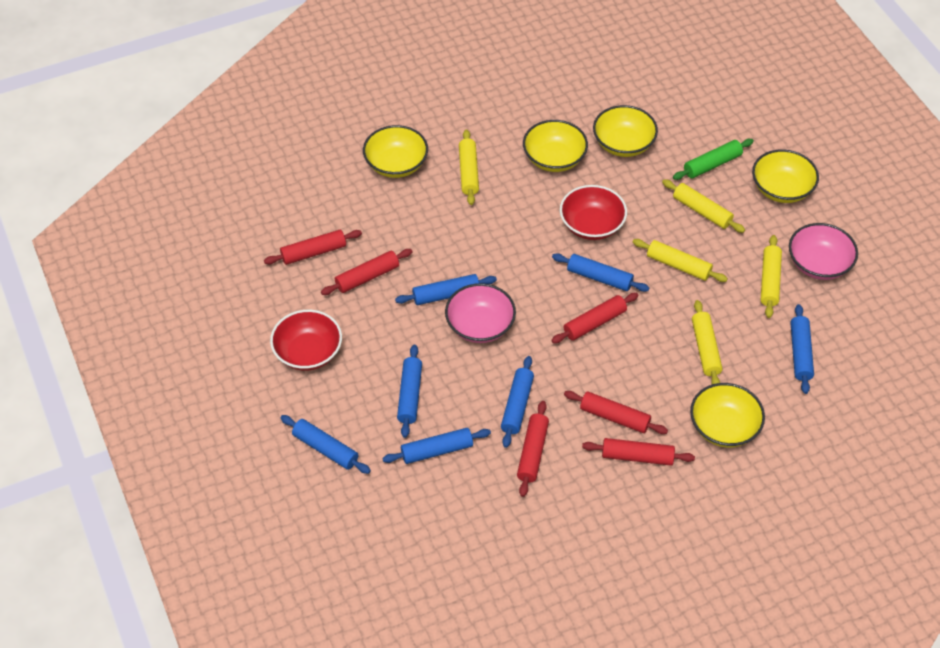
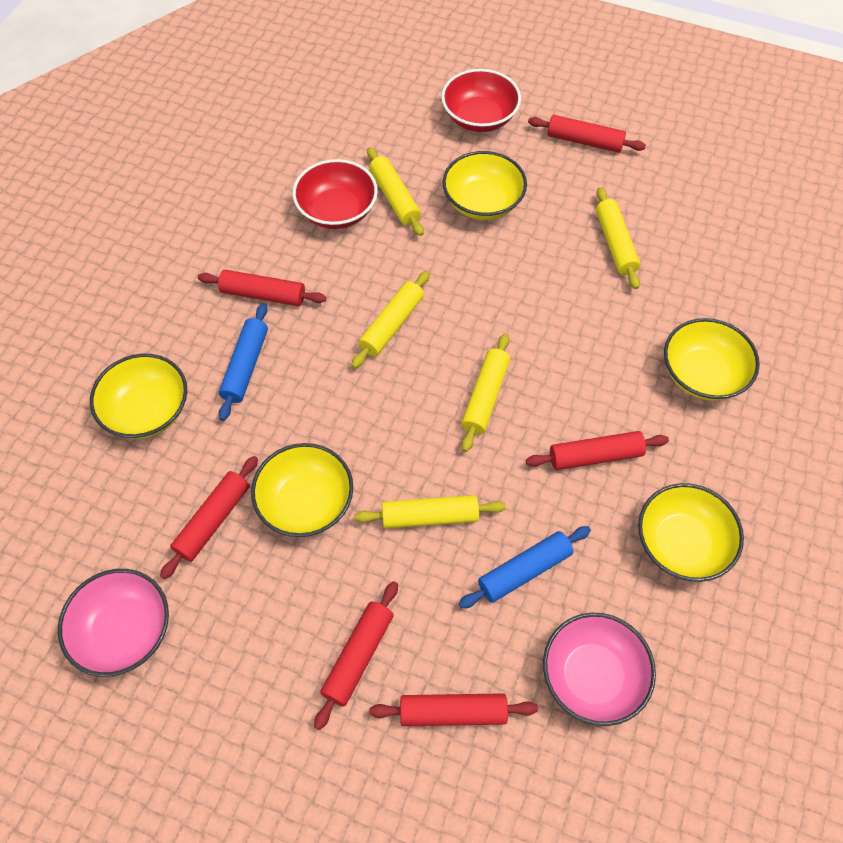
blue rolling pin: 7 -> 2
green rolling pin: 1 -> 0

